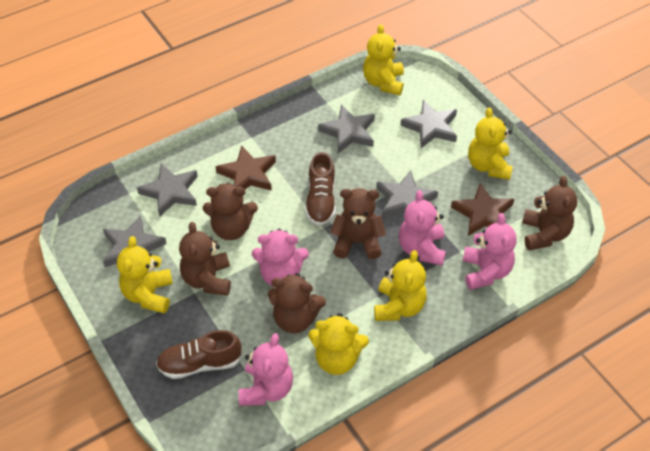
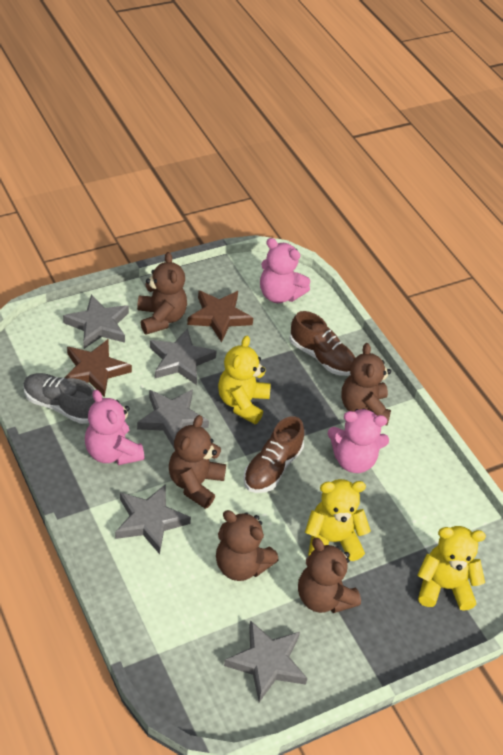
grey shoe: 0 -> 1
pink teddy bear: 4 -> 3
yellow teddy bear: 5 -> 3

